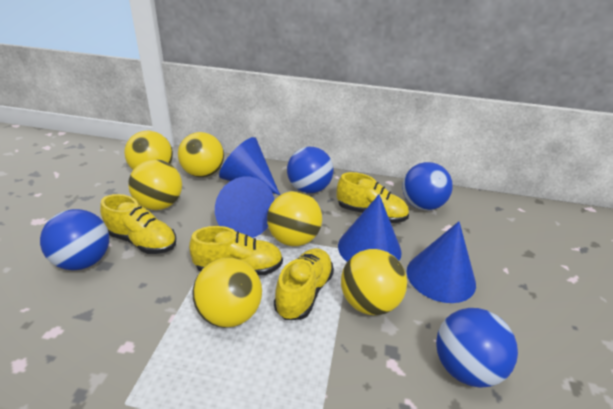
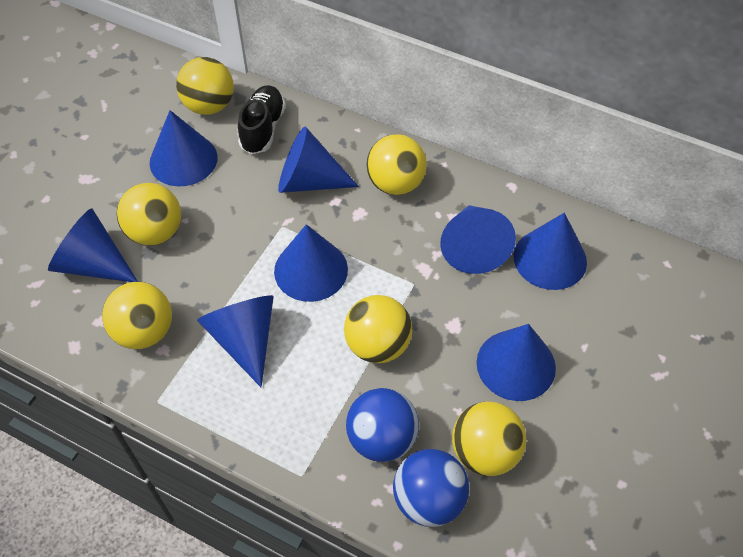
black shoe: 0 -> 1
blue ball: 4 -> 2
blue cone: 4 -> 8
yellow shoe: 4 -> 0

